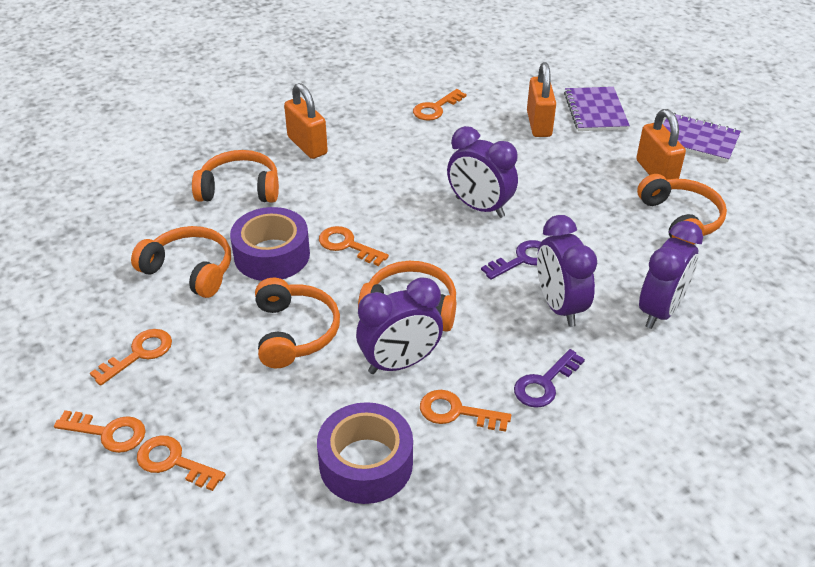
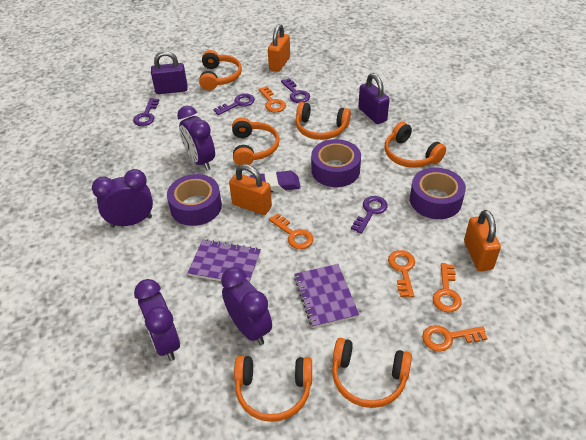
orange headphones: 5 -> 6
orange key: 6 -> 5
purple eraser: 0 -> 1
purple key: 2 -> 4
purple padlock: 0 -> 2
purple tape: 2 -> 3

